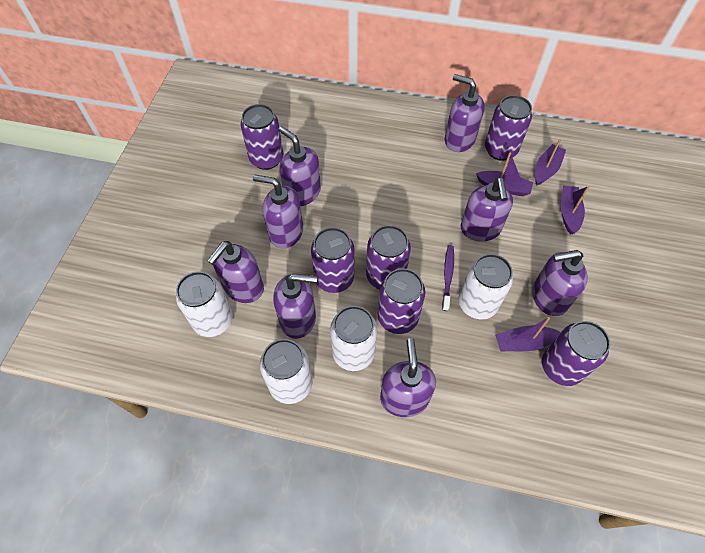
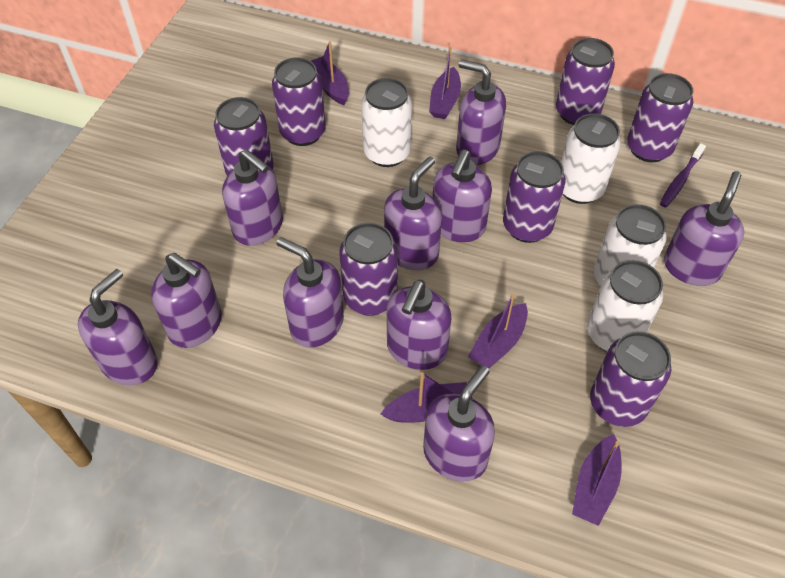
purple boat: 4 -> 5
purple can: 6 -> 7
purple soap dispenser: 8 -> 10

